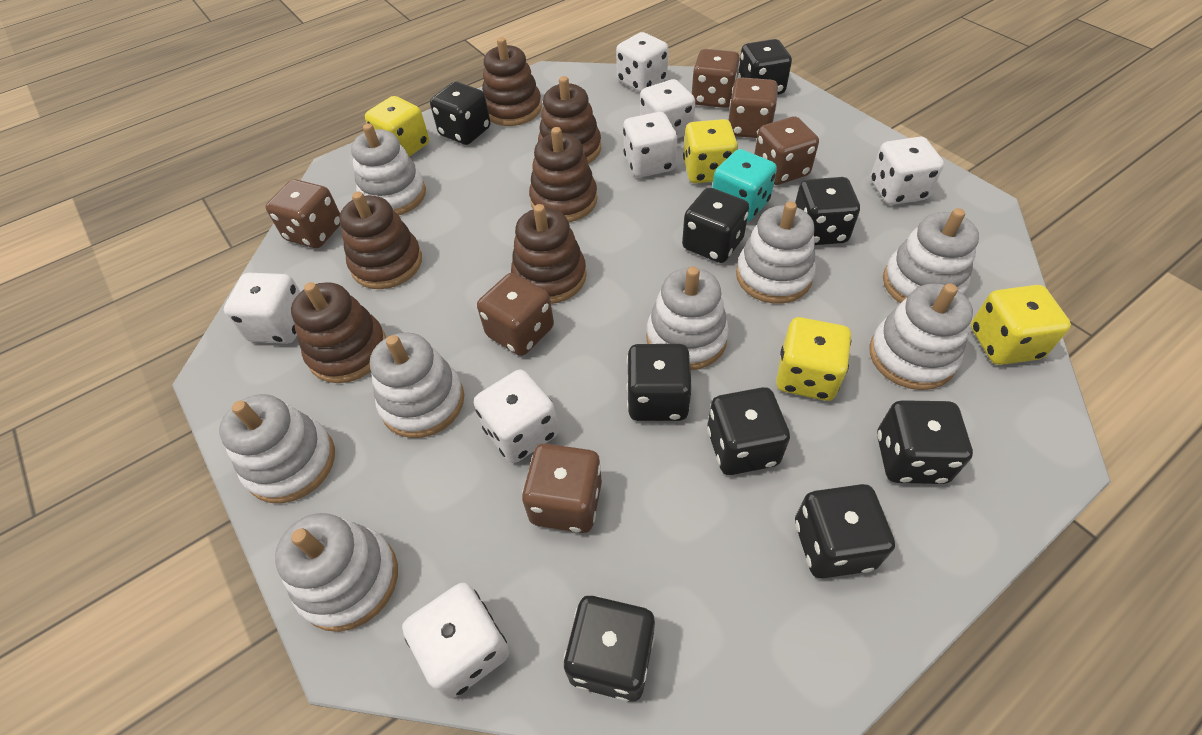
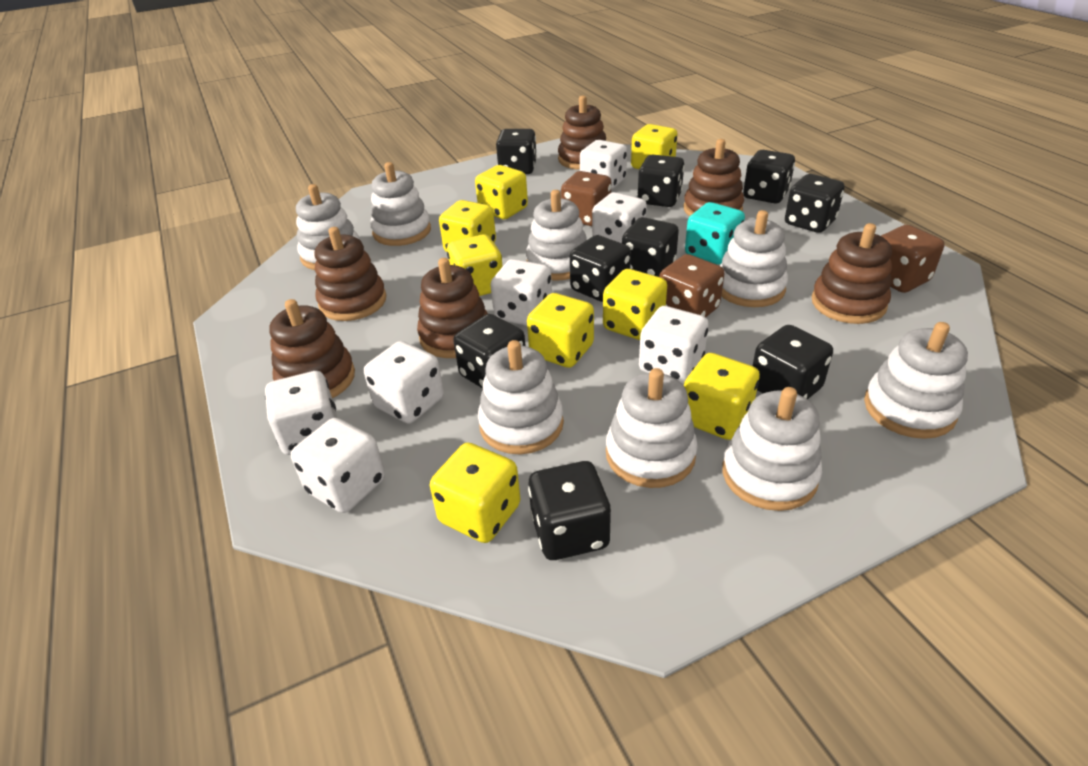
brown dice: 6 -> 3
yellow dice: 4 -> 8

